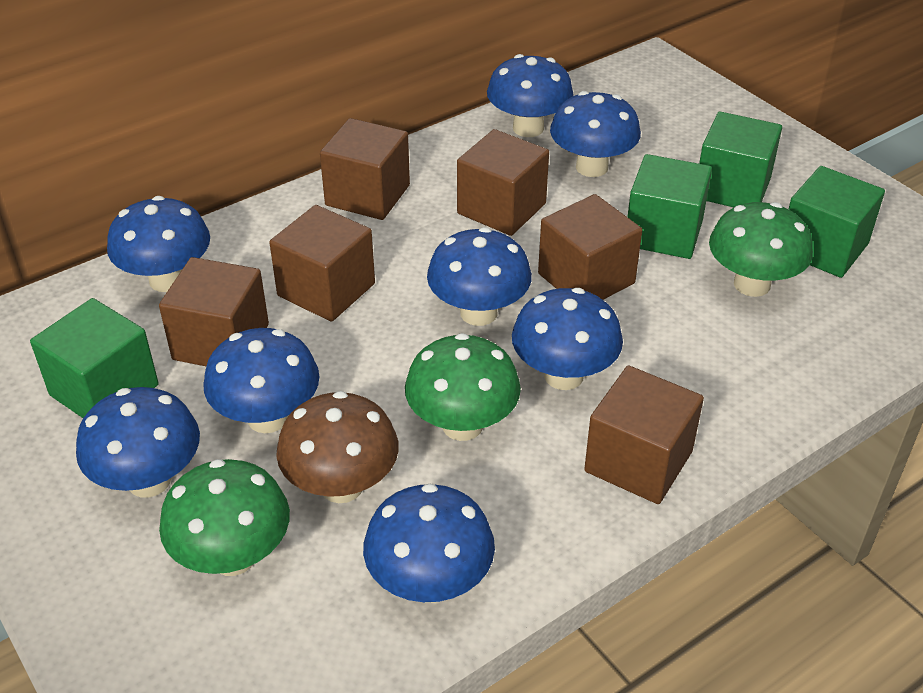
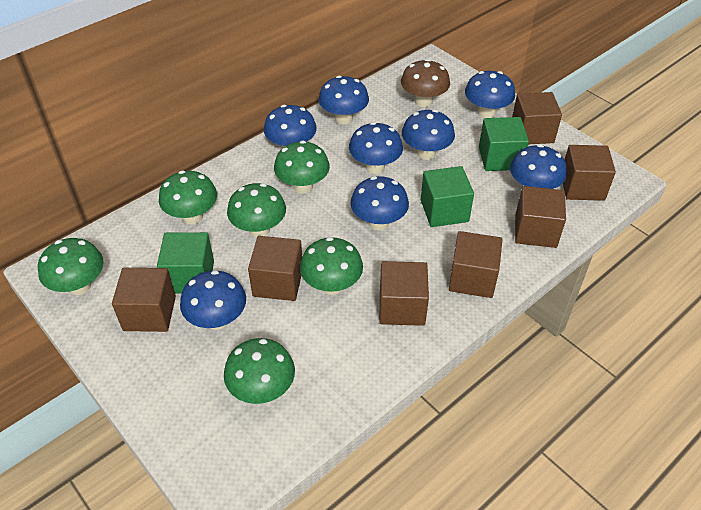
brown cube: 6 -> 7
green cube: 4 -> 3
green mushroom: 3 -> 6

